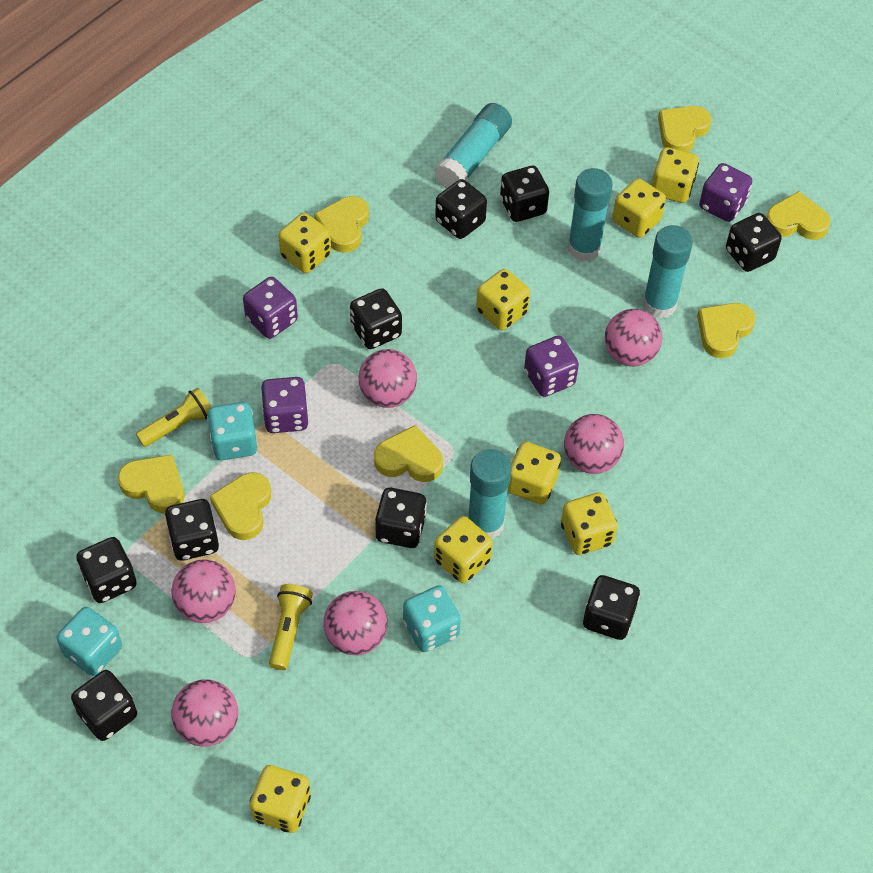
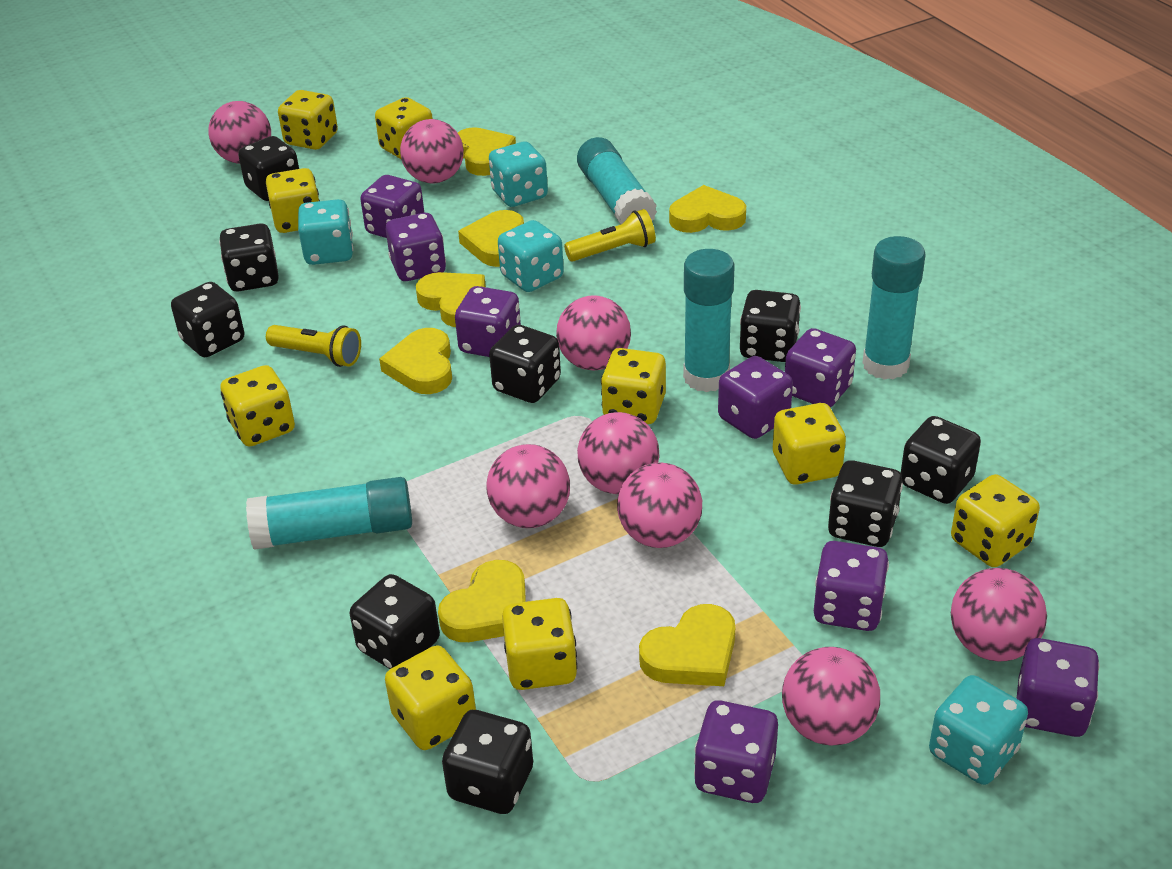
pink ball: 6 -> 8
purple dice: 4 -> 8
turquoise dice: 3 -> 4
yellow dice: 8 -> 9

